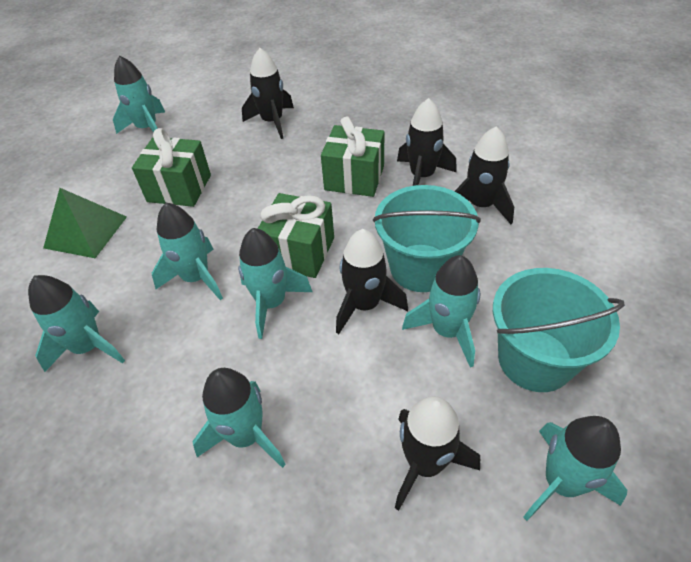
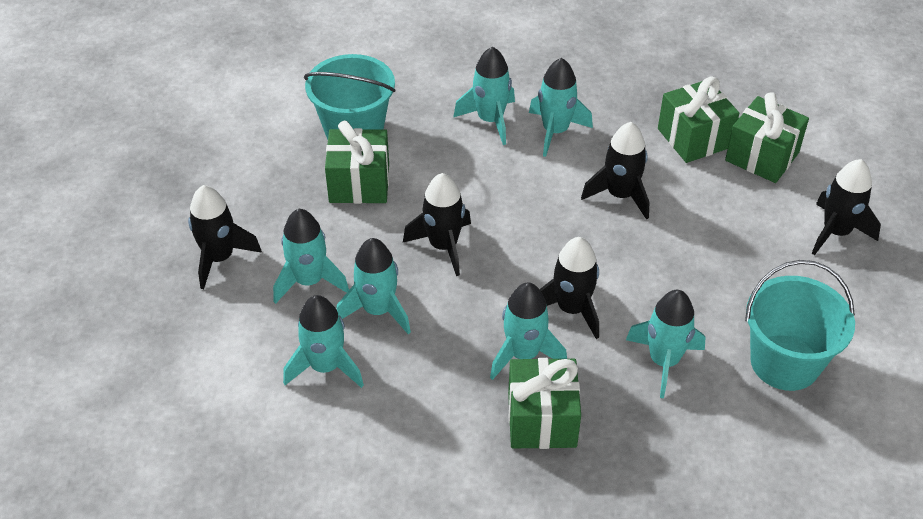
green gift: 3 -> 4
green pyramid: 1 -> 0

